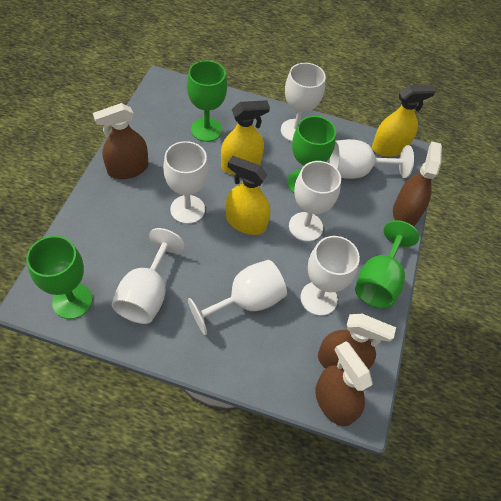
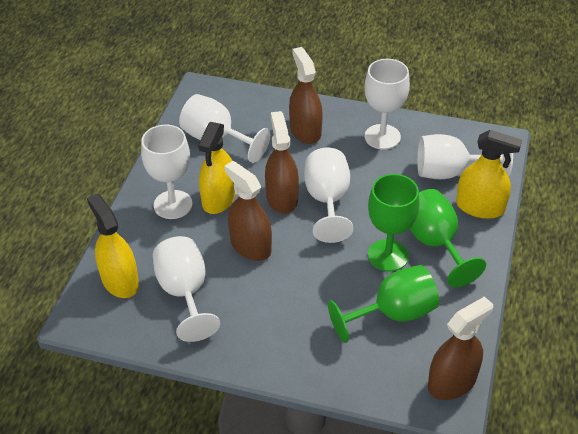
green goblet: 4 -> 3
white goblet: 7 -> 6

